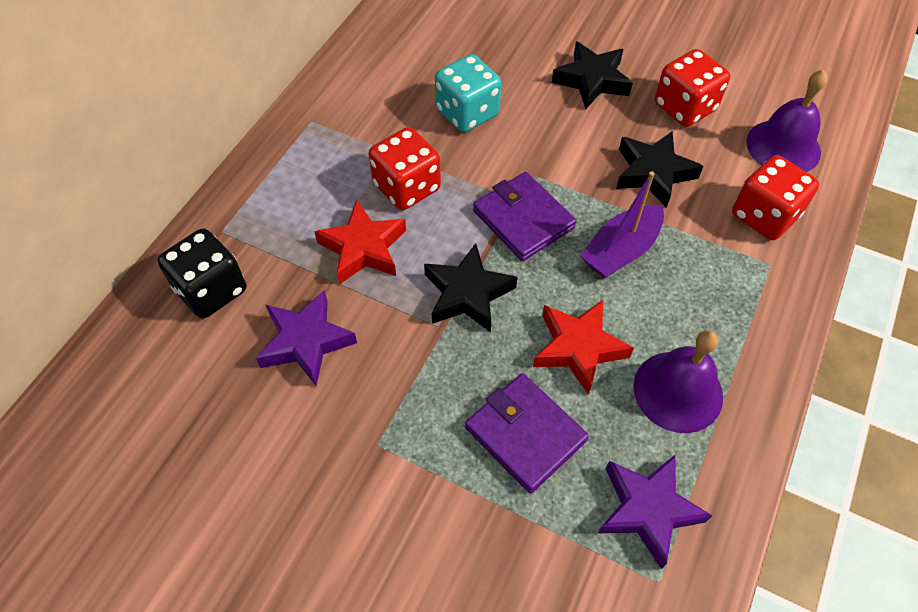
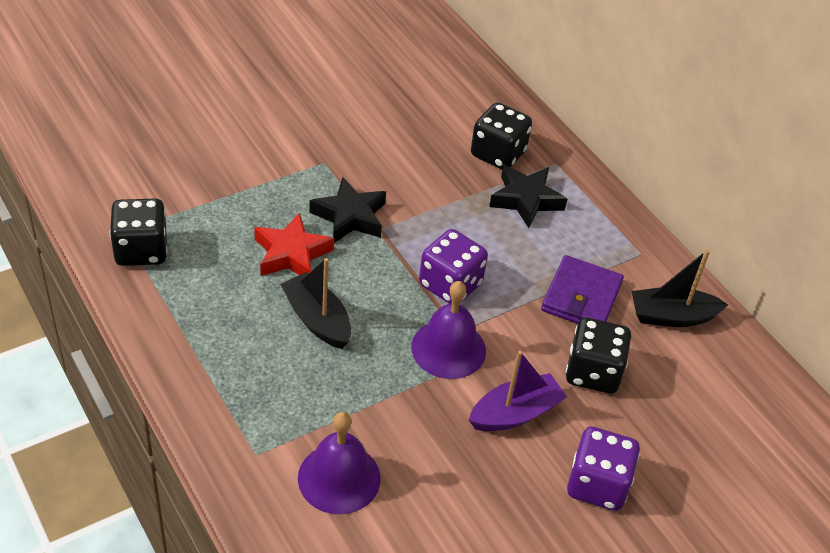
black boat: 0 -> 2
black dice: 1 -> 3
black star: 3 -> 2
purple dice: 0 -> 2
purple star: 2 -> 0
purple wallet: 2 -> 1
red dice: 3 -> 0
red star: 2 -> 1
turquoise dice: 1 -> 0

